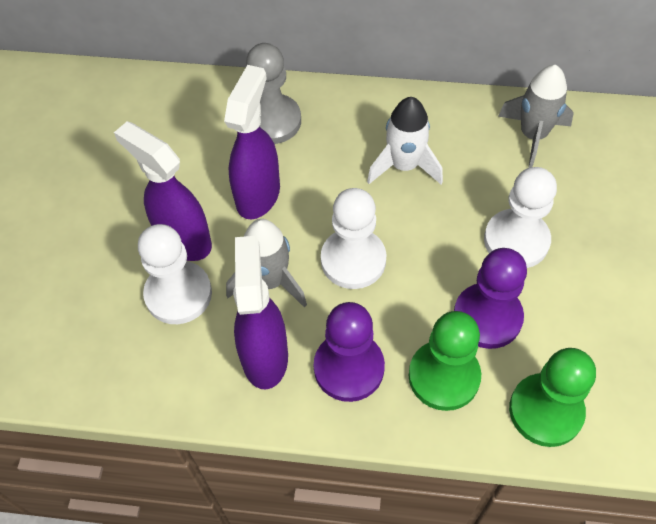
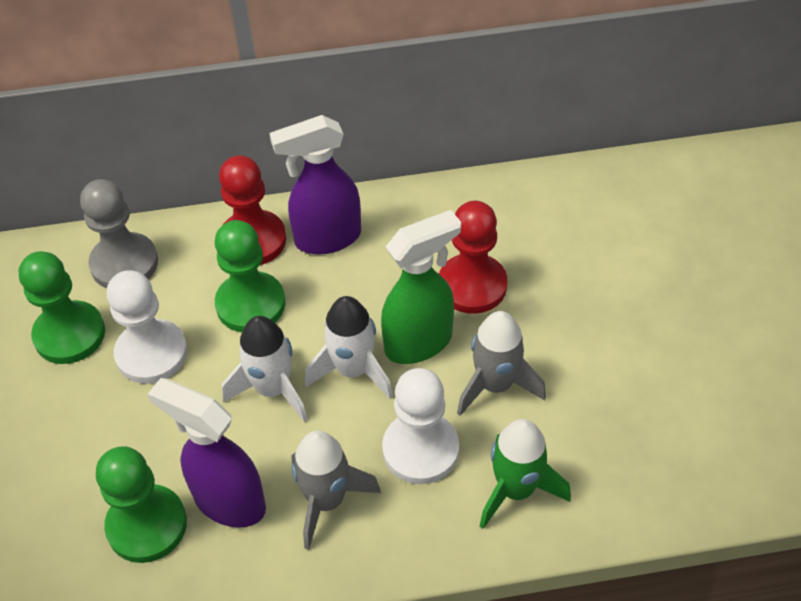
green pawn: 2 -> 3
green rocket: 0 -> 1
green spray bottle: 0 -> 1
purple pawn: 2 -> 0
purple spray bottle: 3 -> 2
red pawn: 0 -> 2
white pawn: 3 -> 2
white rocket: 1 -> 2

